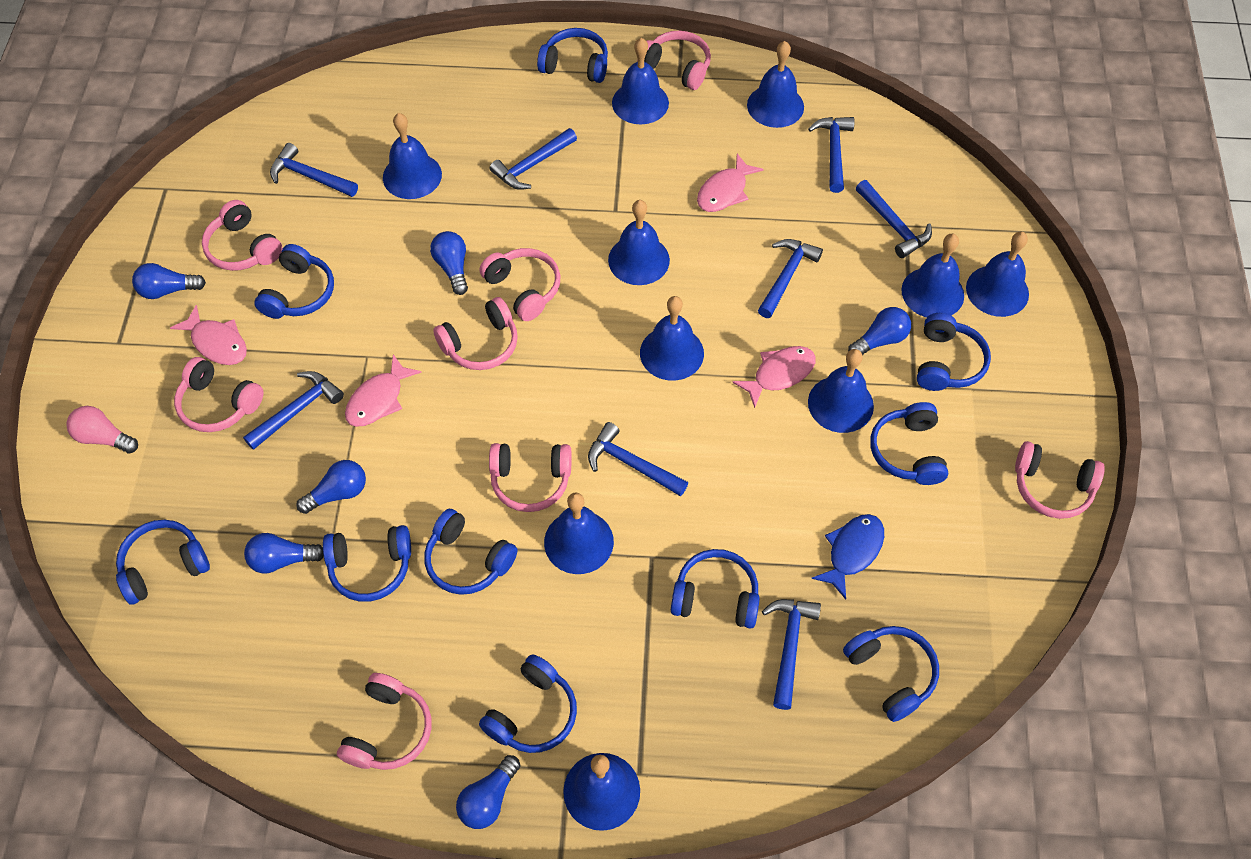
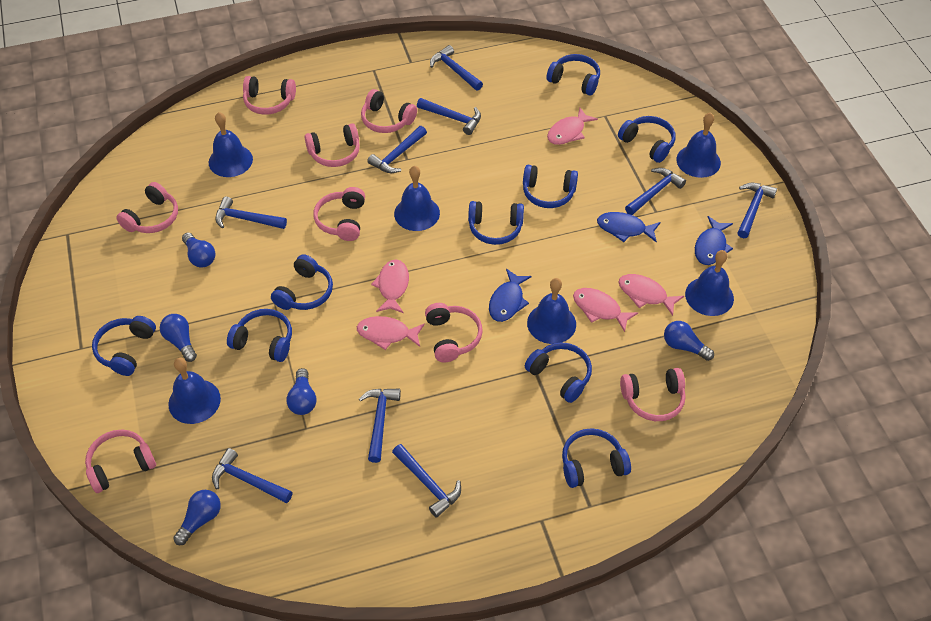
blue bell: 10 -> 6
blue fish: 1 -> 3
blue hammer: 8 -> 9
blue headphones: 10 -> 9
blue light bulb: 6 -> 5
pink fish: 4 -> 5
pink light bulb: 1 -> 0

